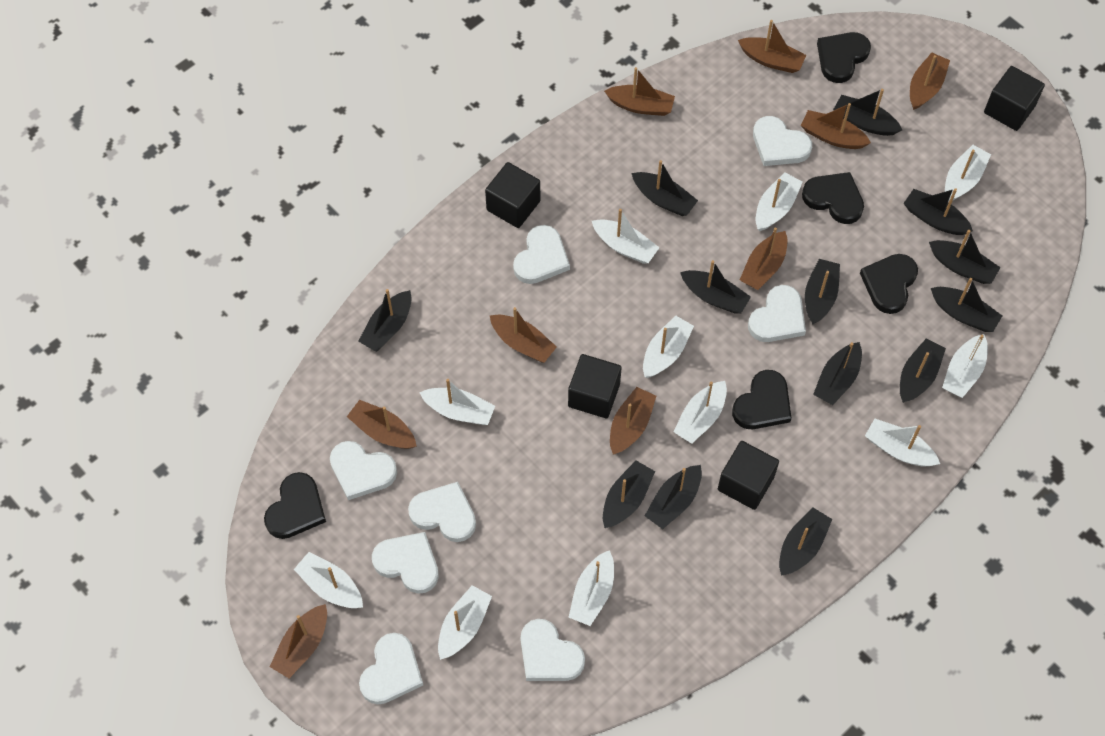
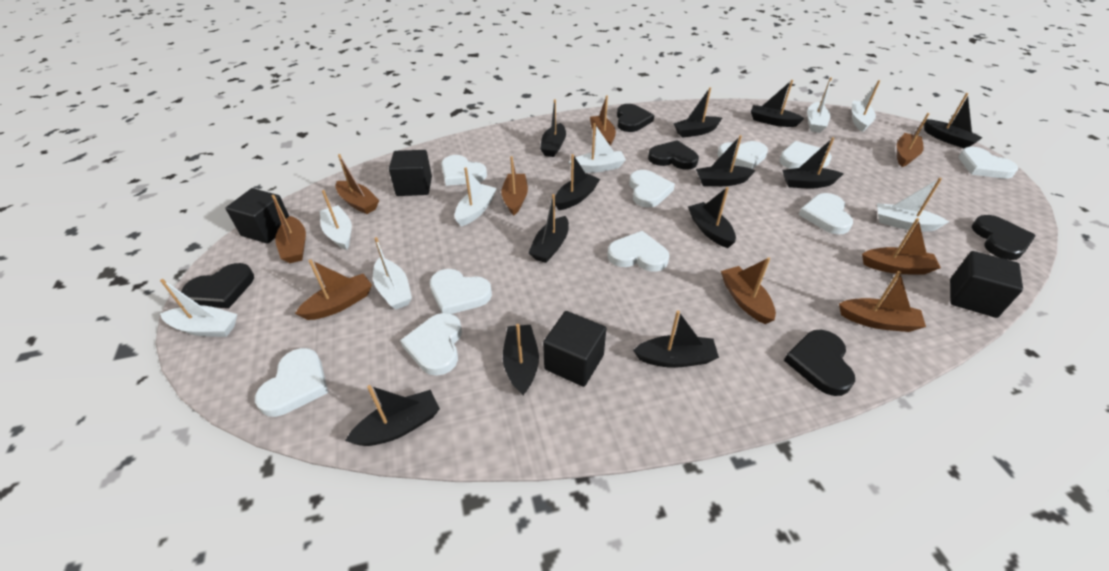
black boat: 13 -> 12
white boat: 11 -> 8
white heart: 8 -> 10

